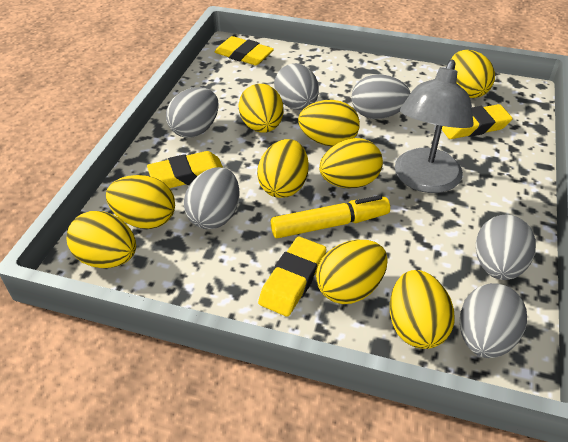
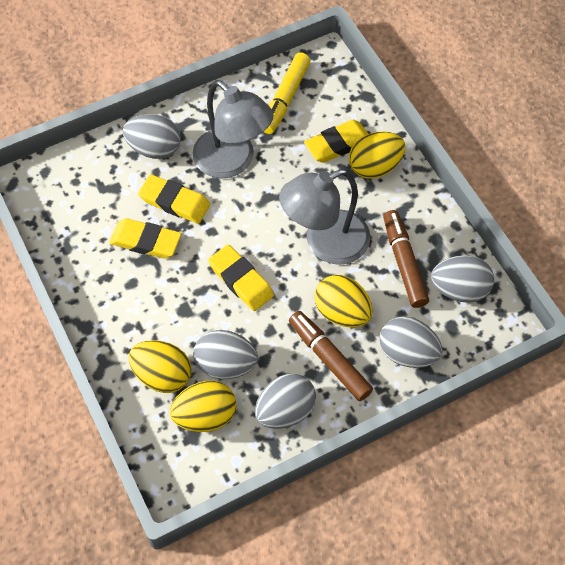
brown marker: 0 -> 2
grey egg: 6 -> 5
grey lamp: 1 -> 2
yellow egg: 9 -> 4

